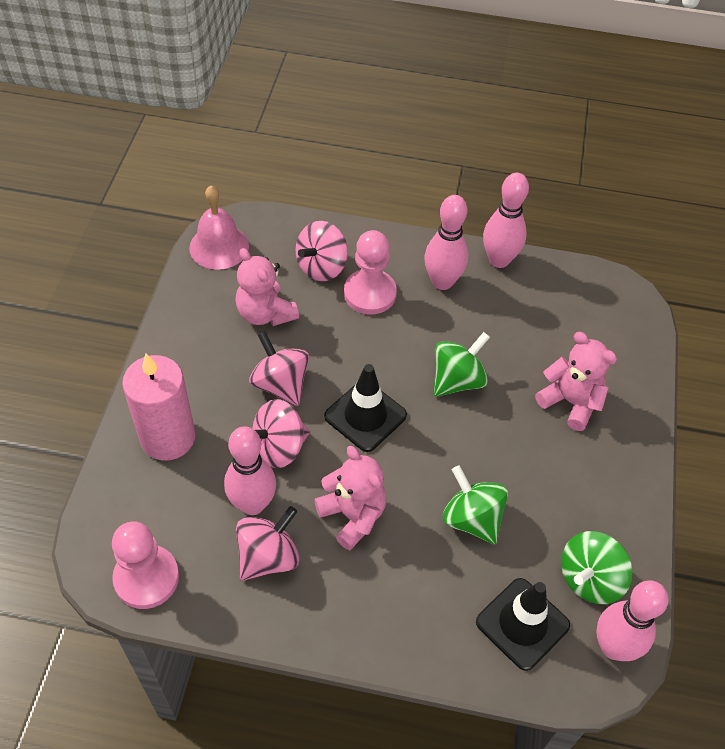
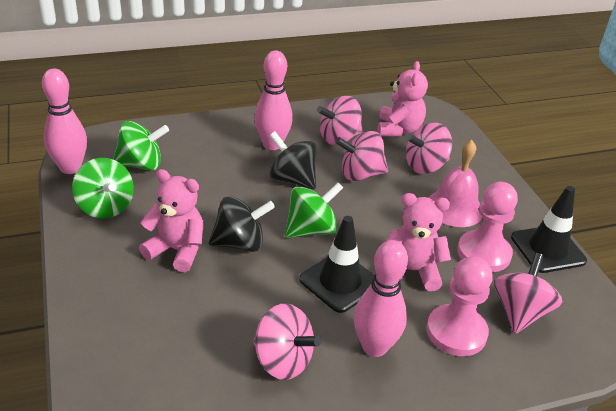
black spinning top: 0 -> 2
pink bowling pin: 4 -> 3
pink candle: 1 -> 0
pink spinning top: 4 -> 5

